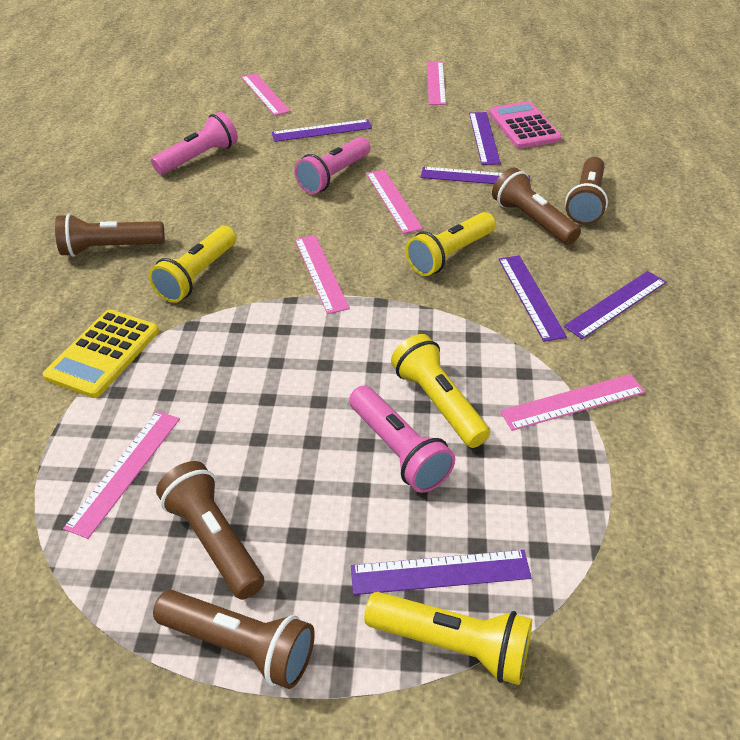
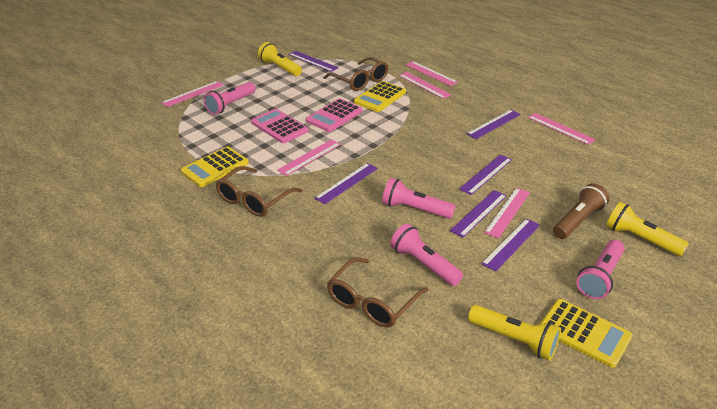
brown flashlight: 5 -> 1
brown glasses: 0 -> 3
pink calculator: 1 -> 2
pink flashlight: 3 -> 4
yellow calculator: 1 -> 3
yellow flashlight: 4 -> 3

